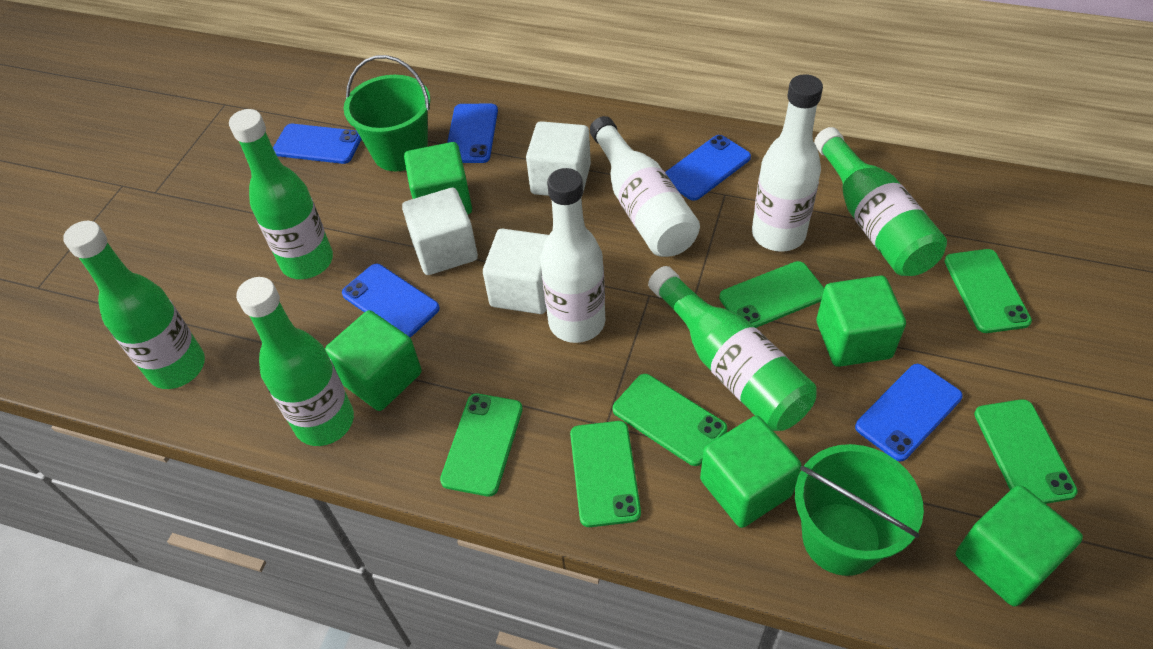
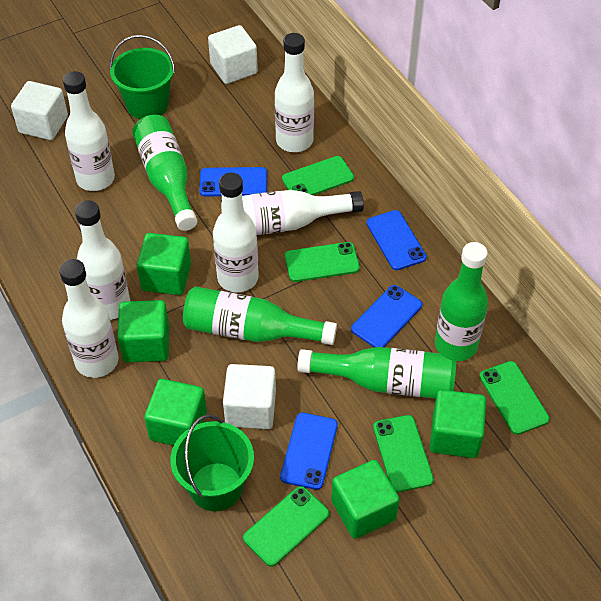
blue phone: 5 -> 4
green bottle: 5 -> 4
green phone: 6 -> 5
white bottle: 3 -> 6

